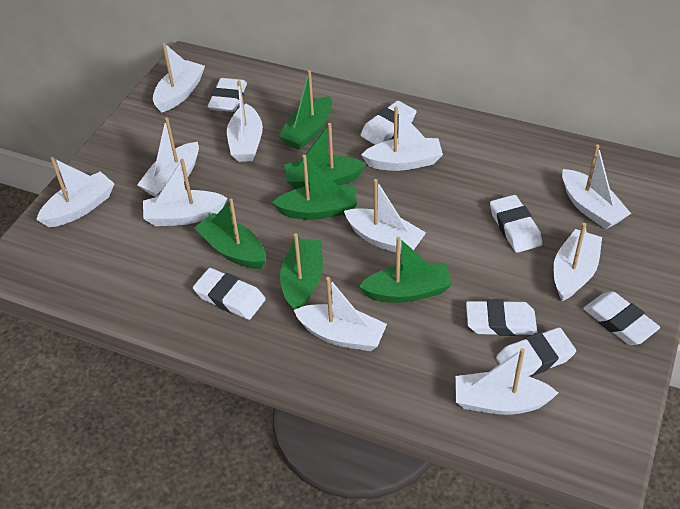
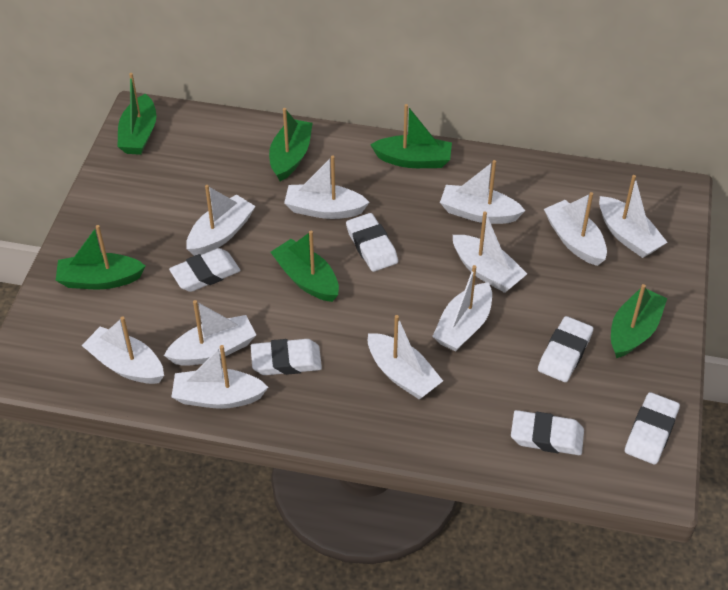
white eraser: 7 -> 6

